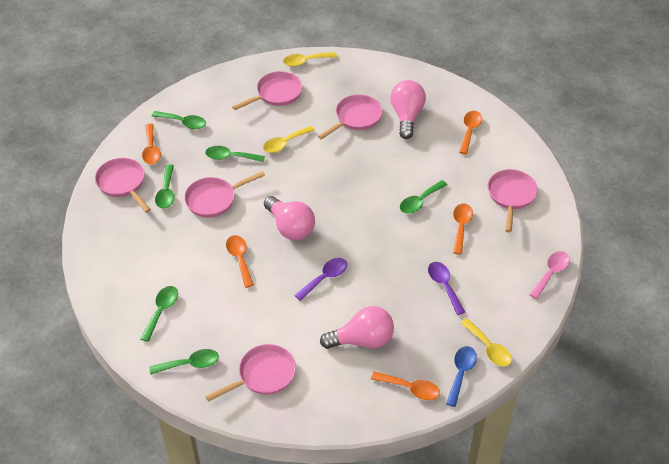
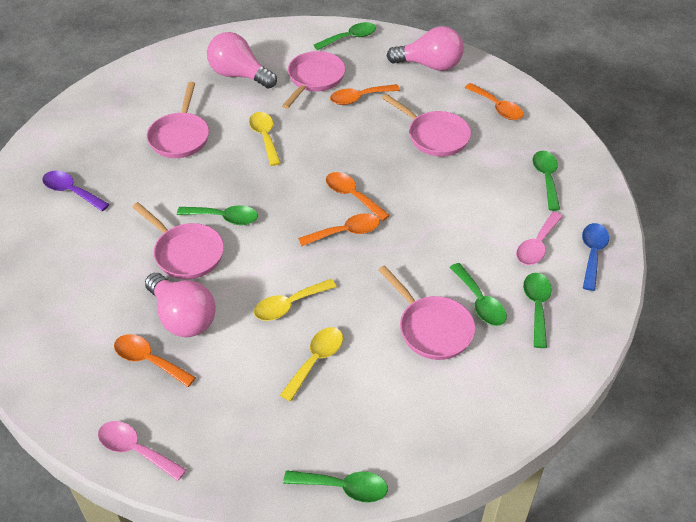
pink pan: 6 -> 5
pink spoon: 1 -> 2
purple spoon: 2 -> 1

